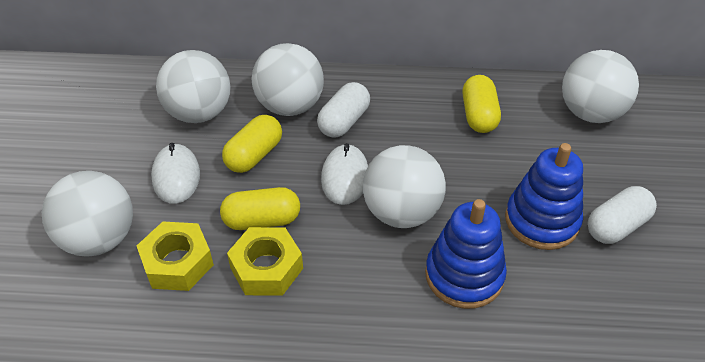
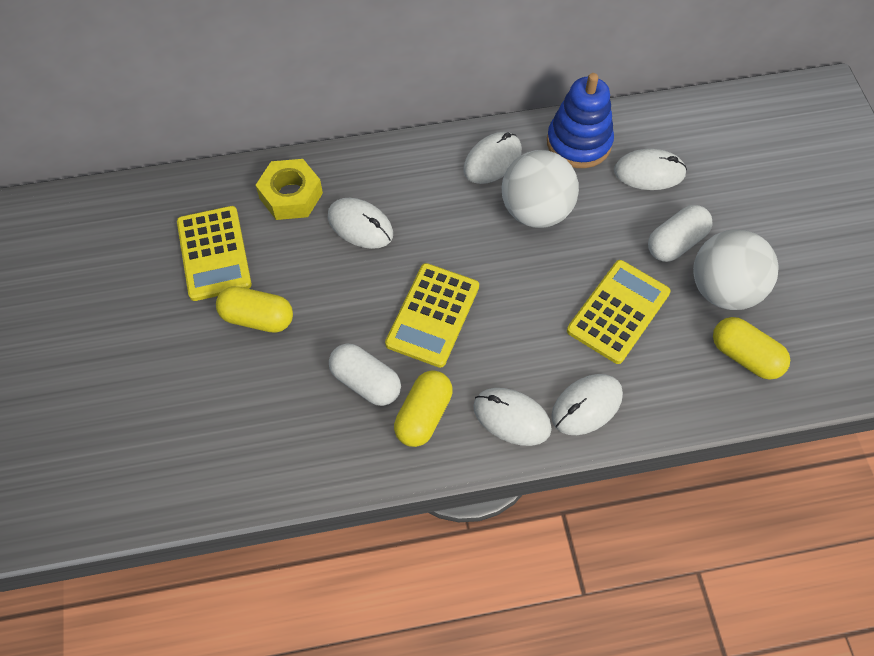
blue stacking toy: 2 -> 1
white ball: 5 -> 2
white mouse: 2 -> 5
yellow calculator: 0 -> 3
yellow nut: 2 -> 1

